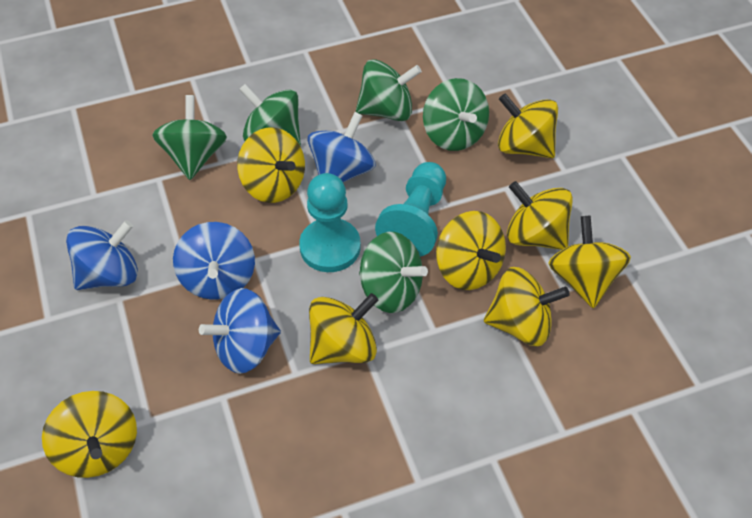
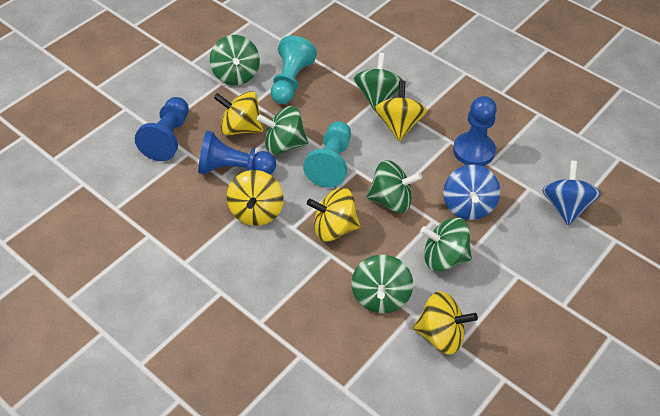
blue pawn: 0 -> 3
blue spinning top: 4 -> 2
green spinning top: 5 -> 6
yellow spinning top: 8 -> 5

